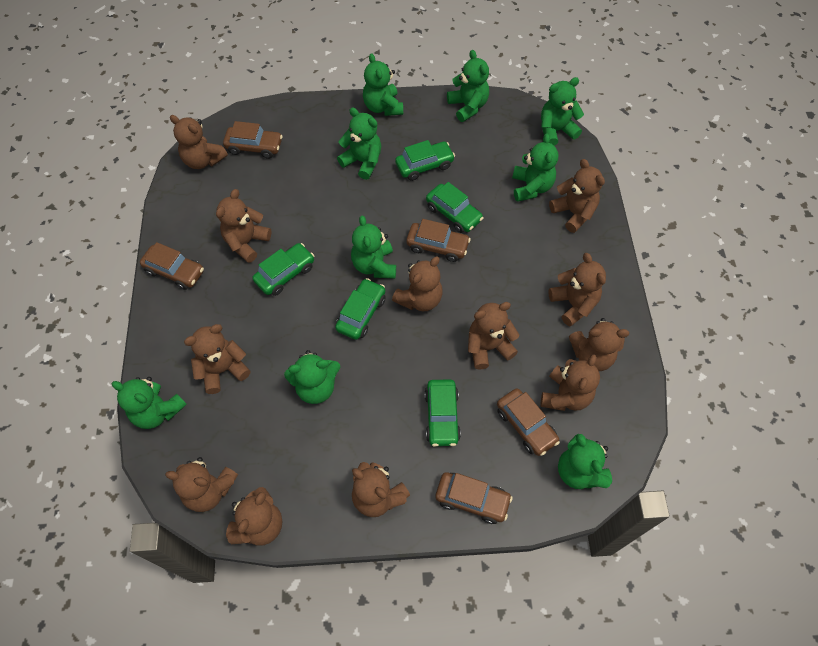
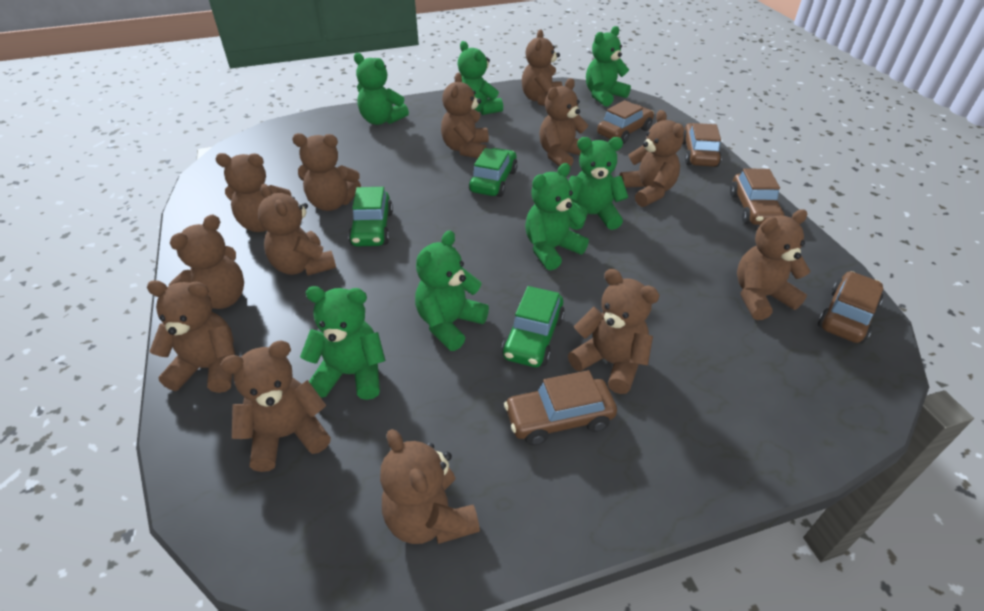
brown teddy bear: 12 -> 13
green car: 5 -> 3
green teddy bear: 9 -> 7

